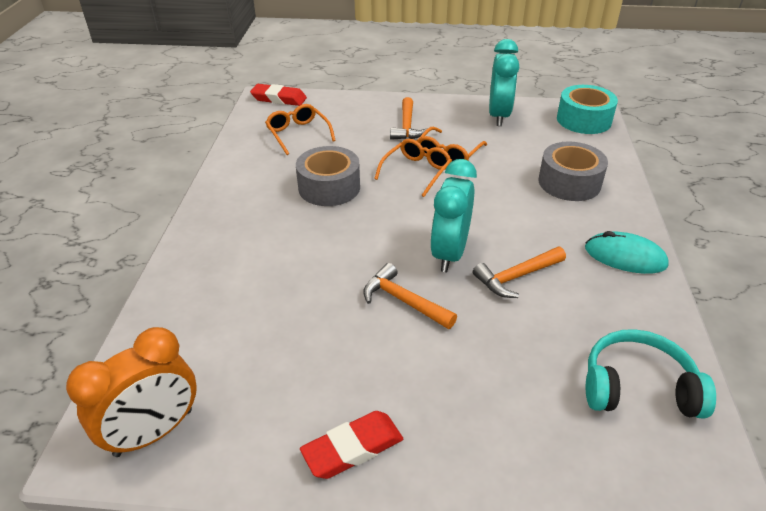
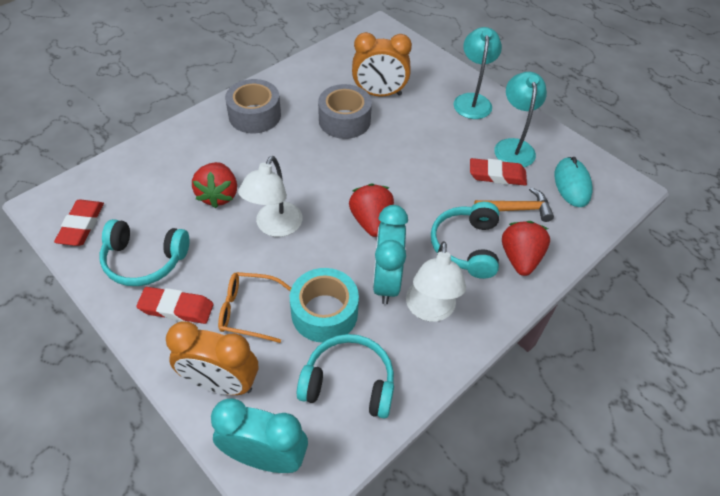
orange clock: 1 -> 2
orange glasses: 3 -> 1
orange hammer: 3 -> 1
red eraser: 2 -> 3
red strawberry: 0 -> 3
turquoise headphones: 1 -> 3
turquoise lamp: 0 -> 2
white lamp: 0 -> 2

